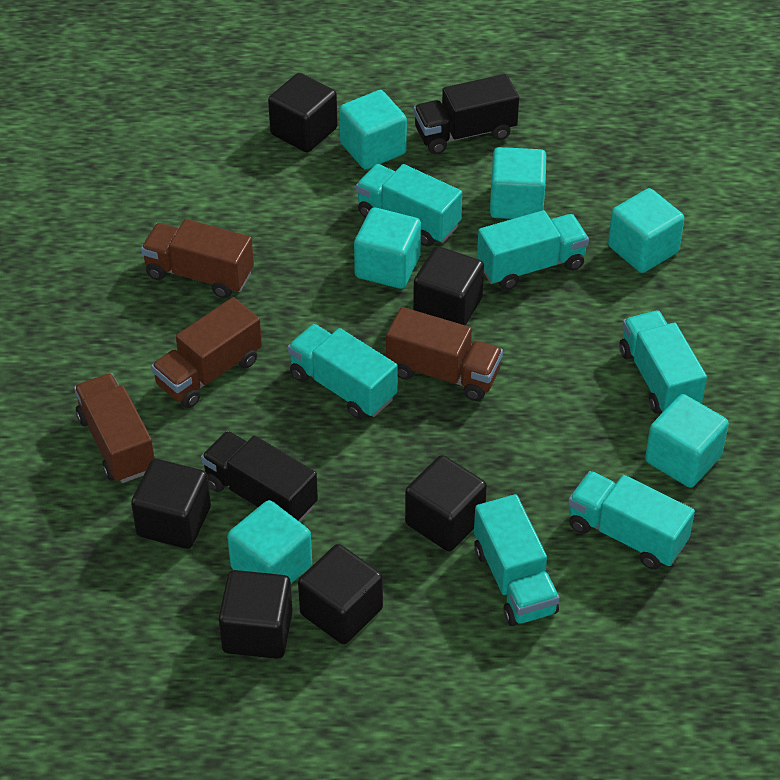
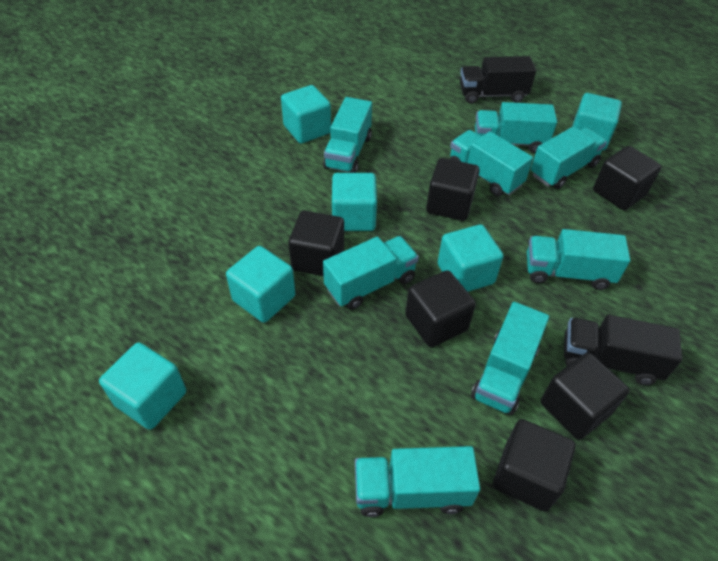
brown truck: 4 -> 0
turquoise truck: 6 -> 8

